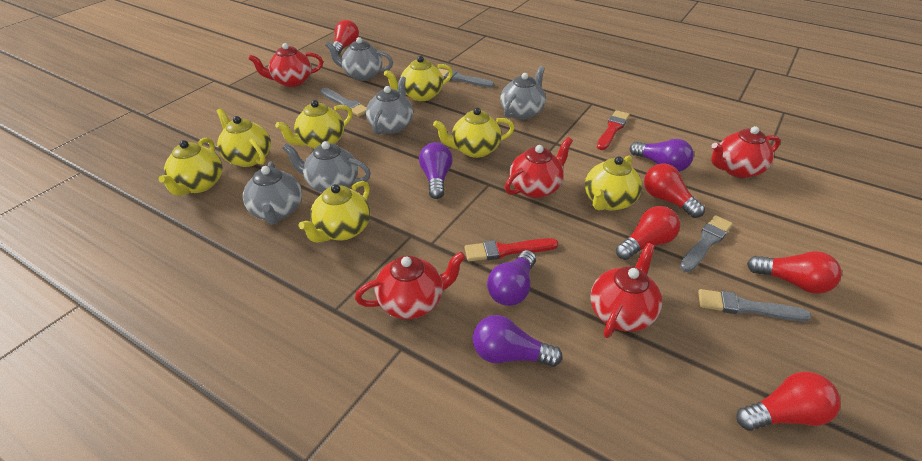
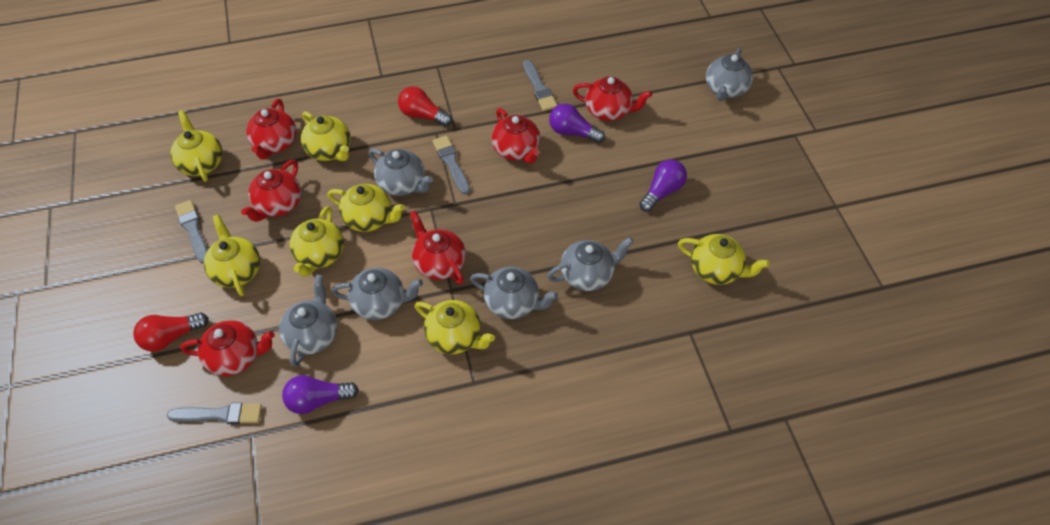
grey teapot: 5 -> 6
purple light bulb: 4 -> 3
red brush: 2 -> 0
red light bulb: 5 -> 2
red teapot: 5 -> 6

